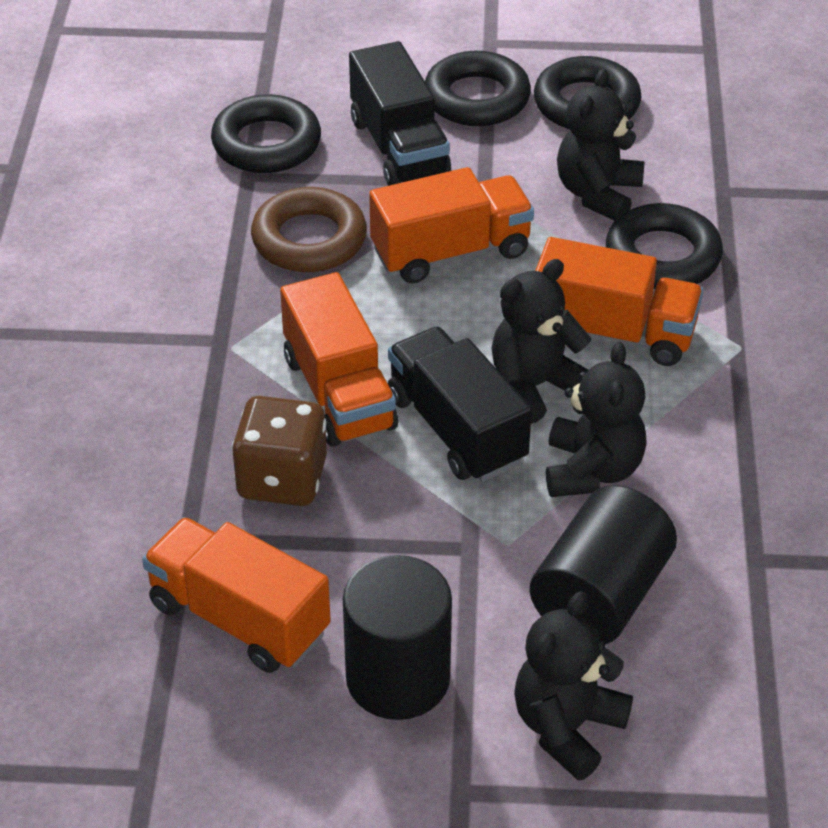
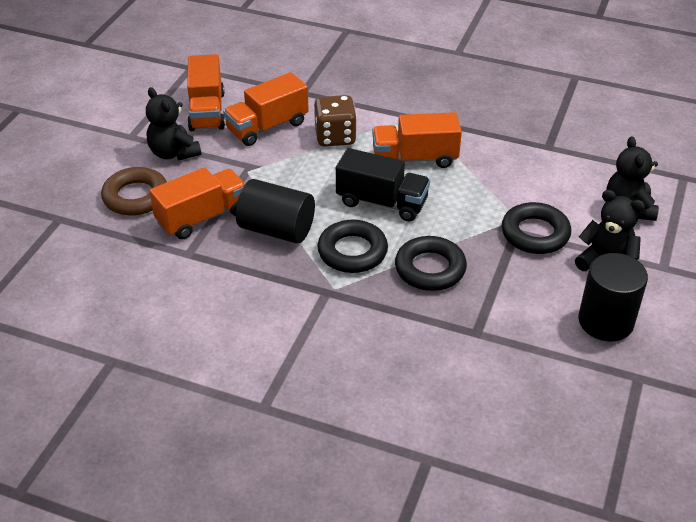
black ring: 4 -> 3
black teddy bear: 4 -> 3
black truck: 2 -> 1

